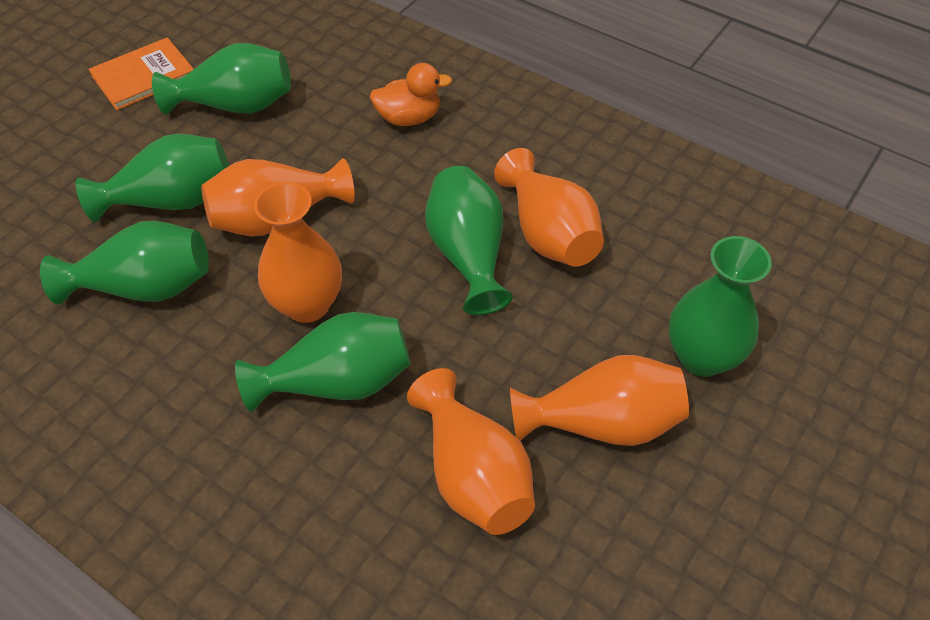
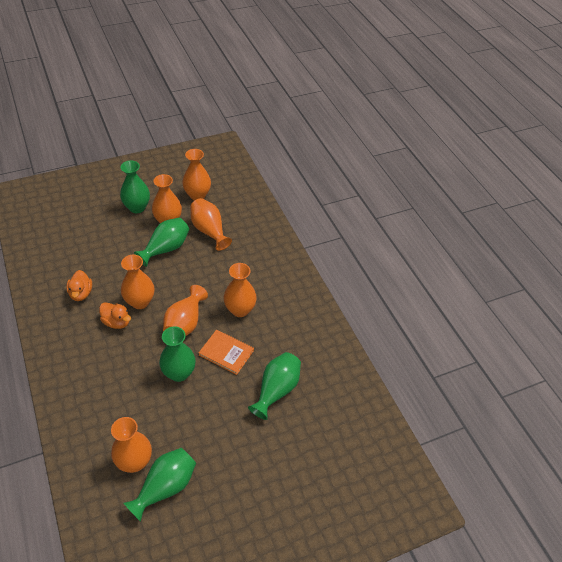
green vase: 6 -> 5
orange duck: 1 -> 2
orange vase: 5 -> 7

